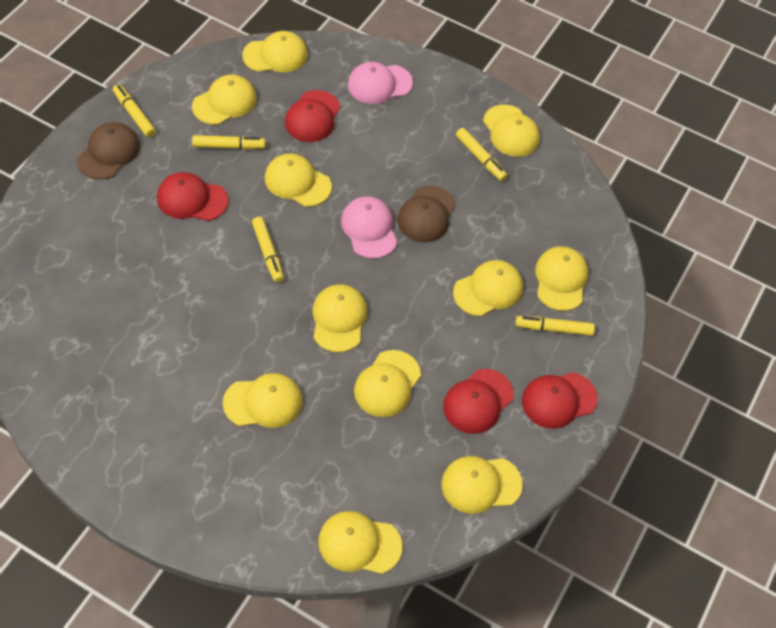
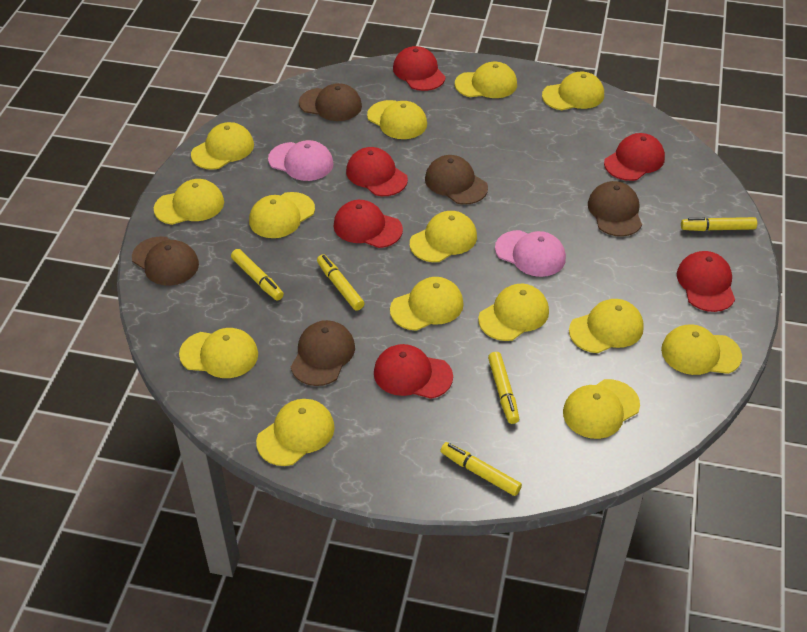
brown cap: 2 -> 5
red cap: 4 -> 6
yellow cap: 11 -> 14

